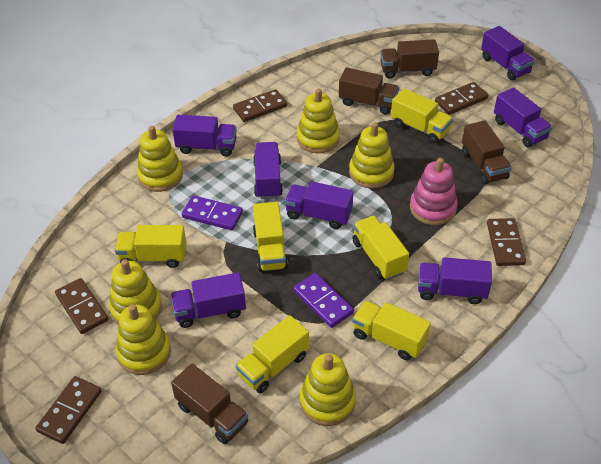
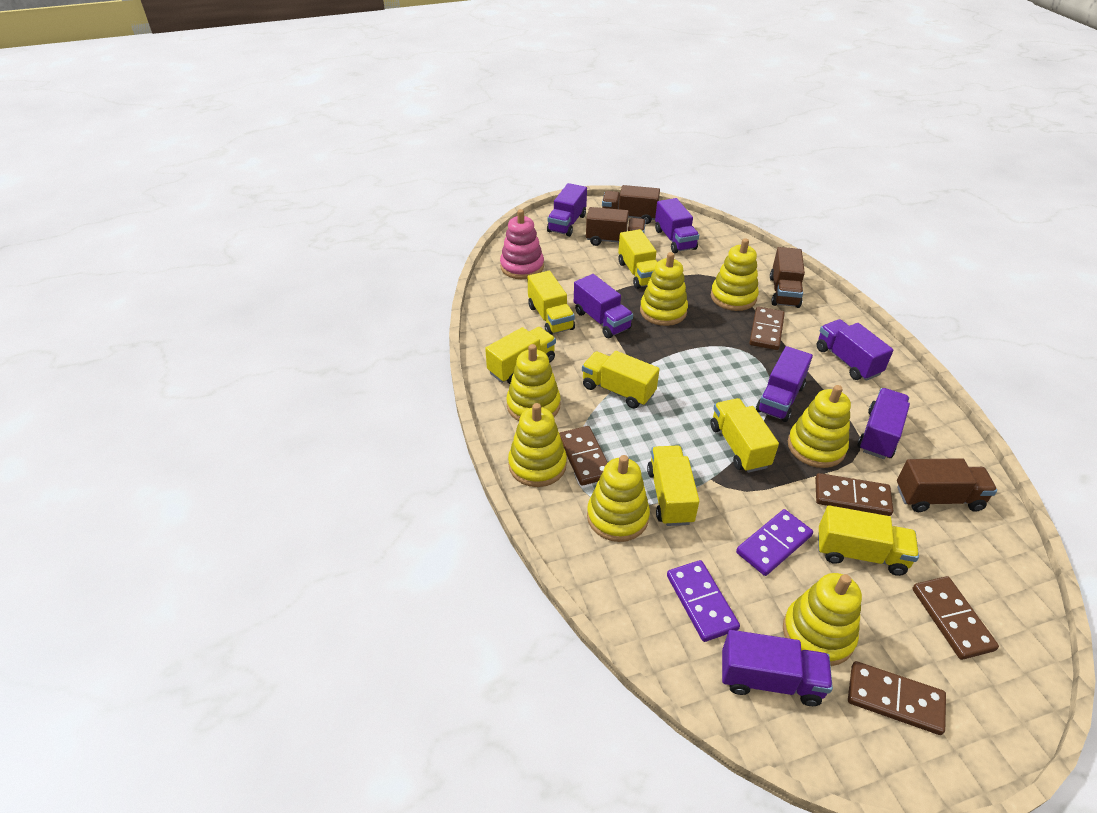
yellow stacking toy: 6 -> 7
yellow truck: 6 -> 7

